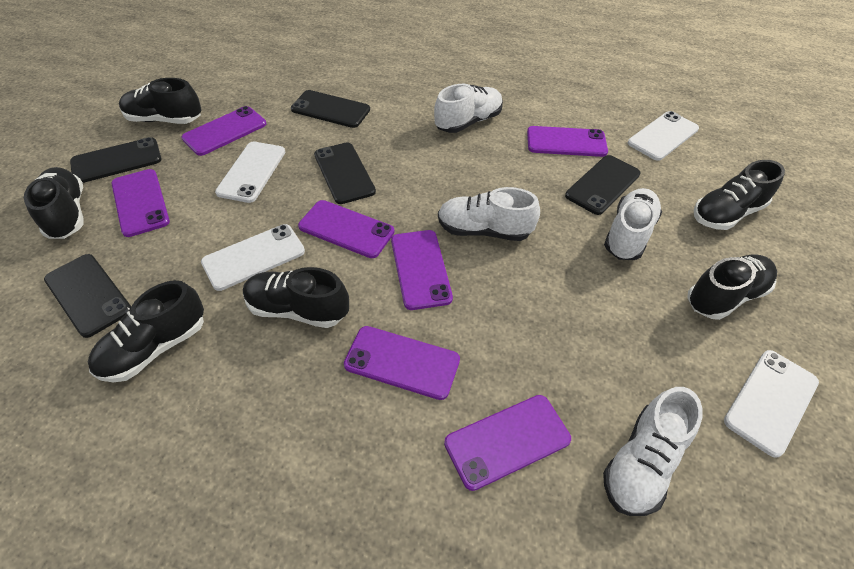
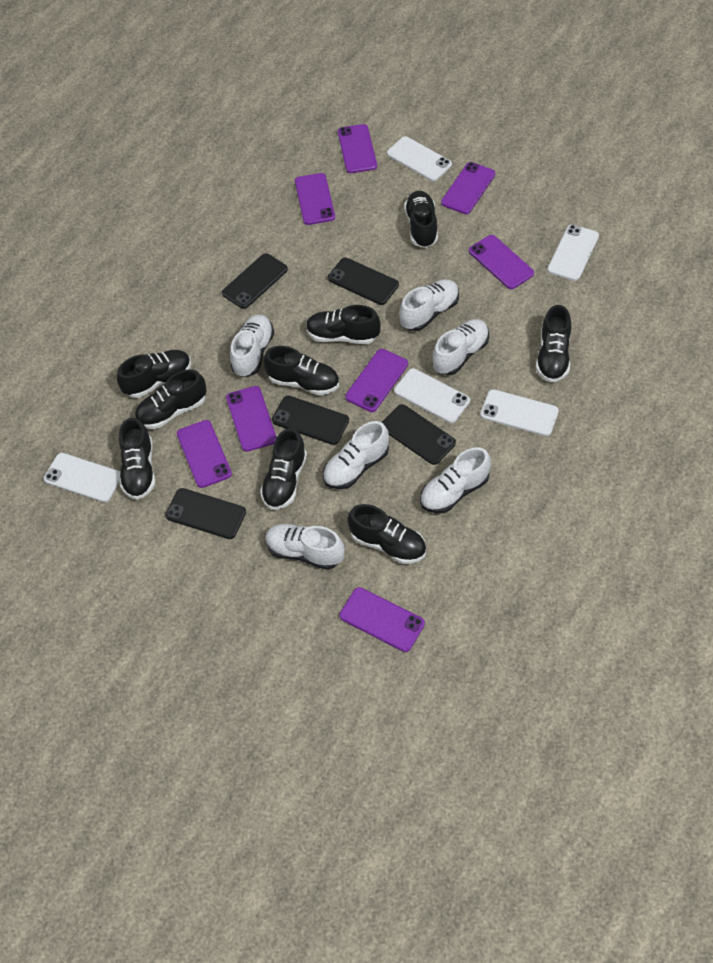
black shoe: 6 -> 9
purple phone: 7 -> 8
white phone: 4 -> 5
white shoe: 4 -> 6

